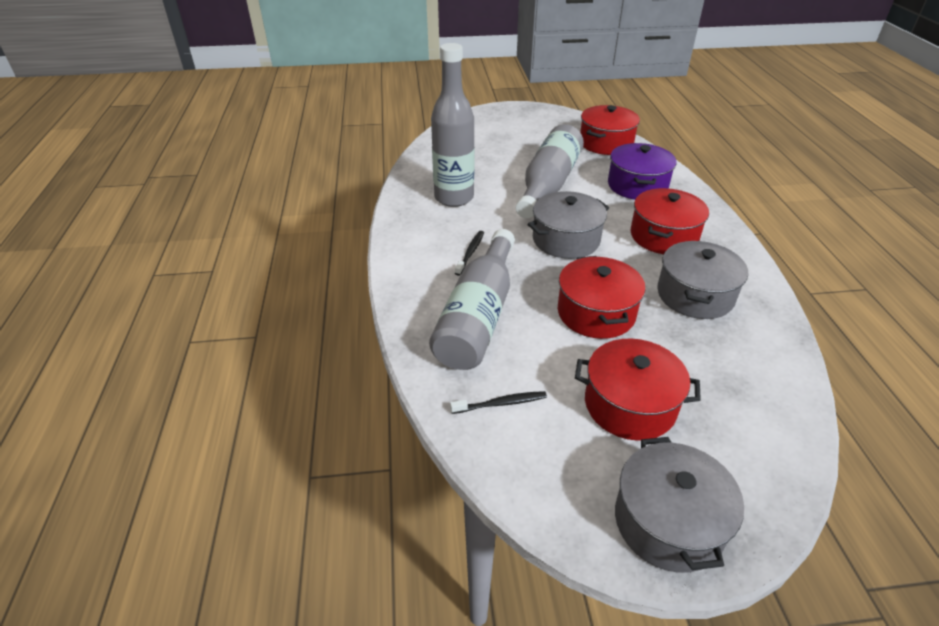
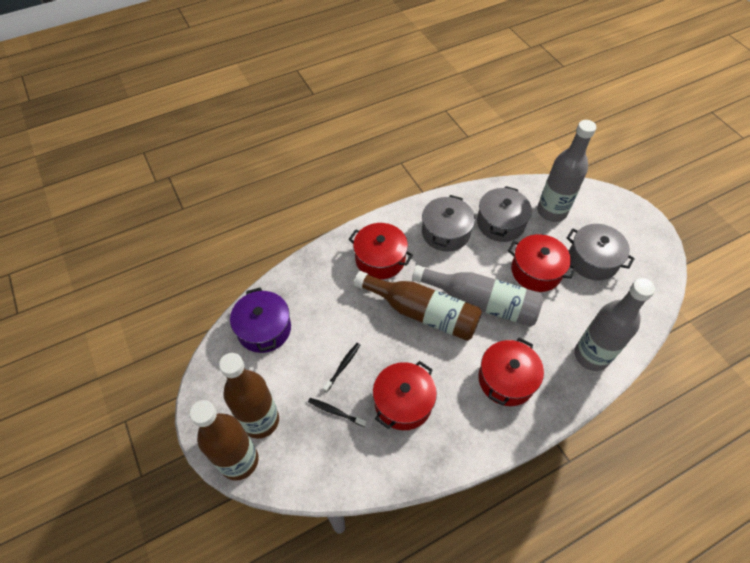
brown bottle: 0 -> 3

